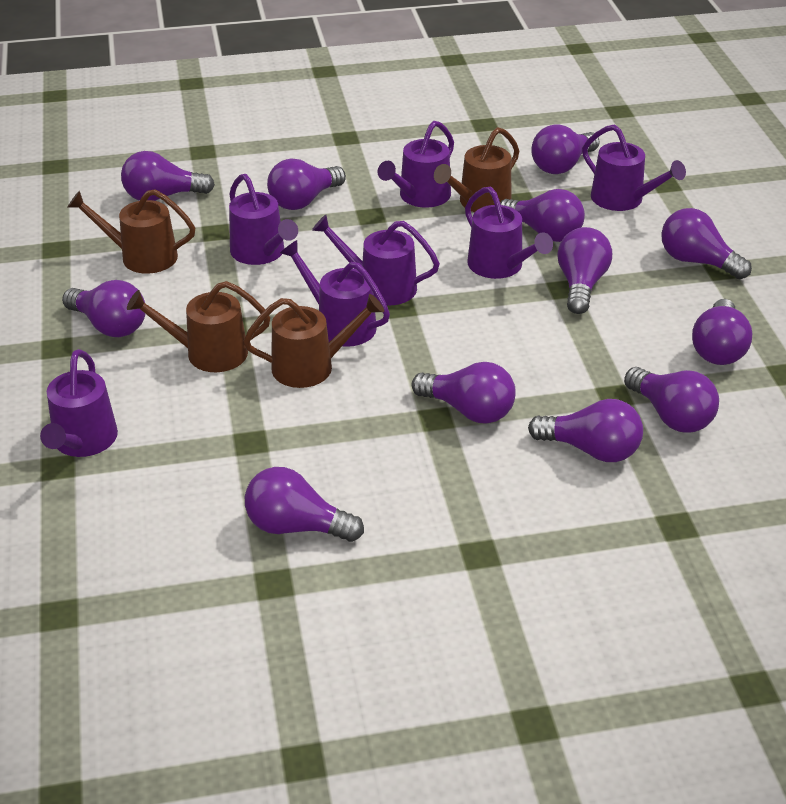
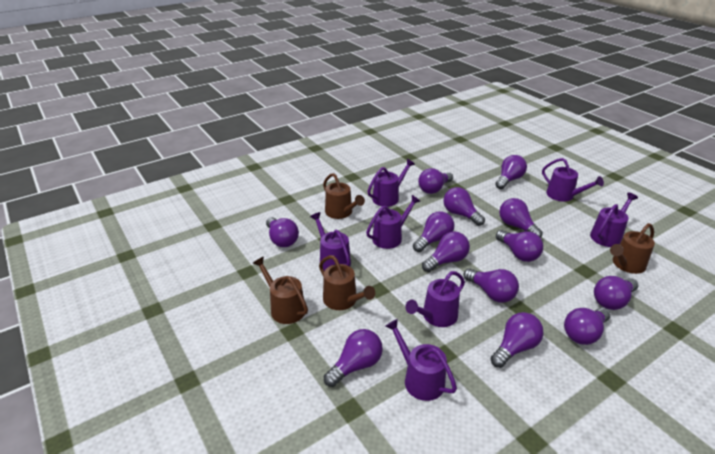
purple light bulb: 12 -> 13

